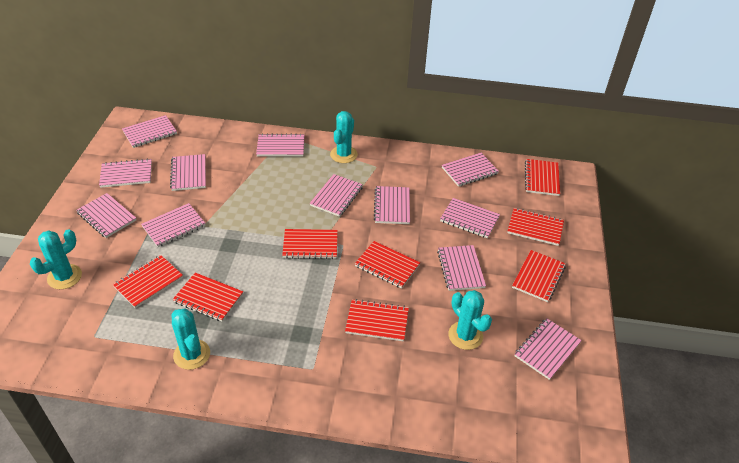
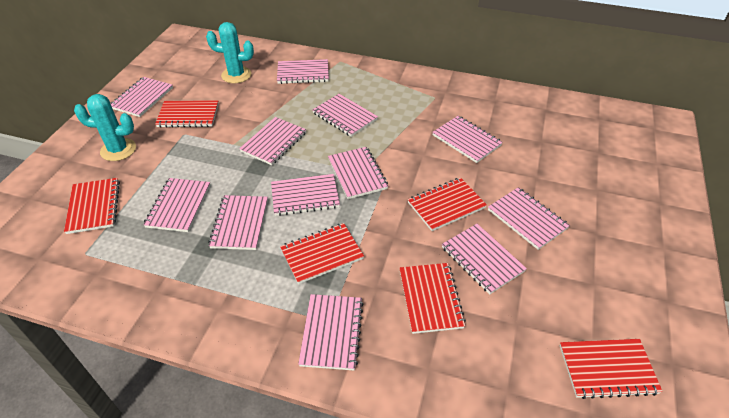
red notebook: 8 -> 6
turquoise cactus: 4 -> 2

